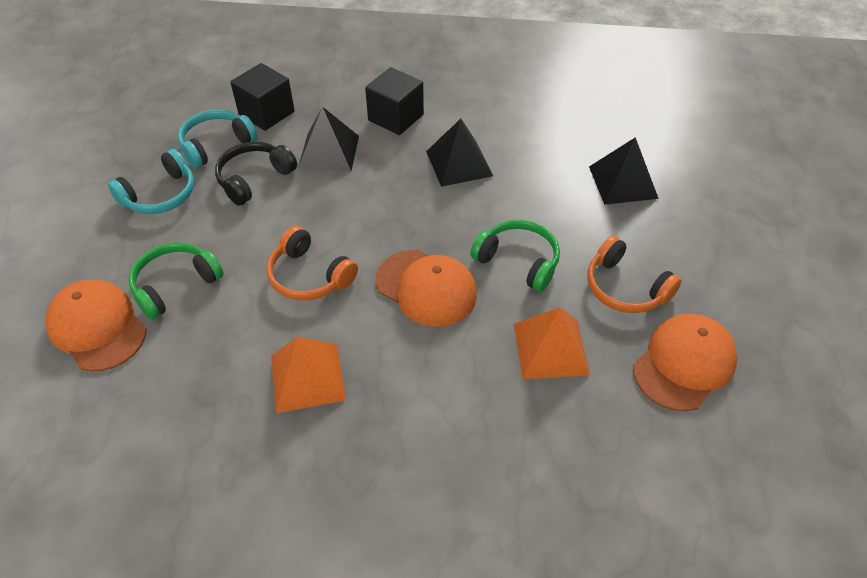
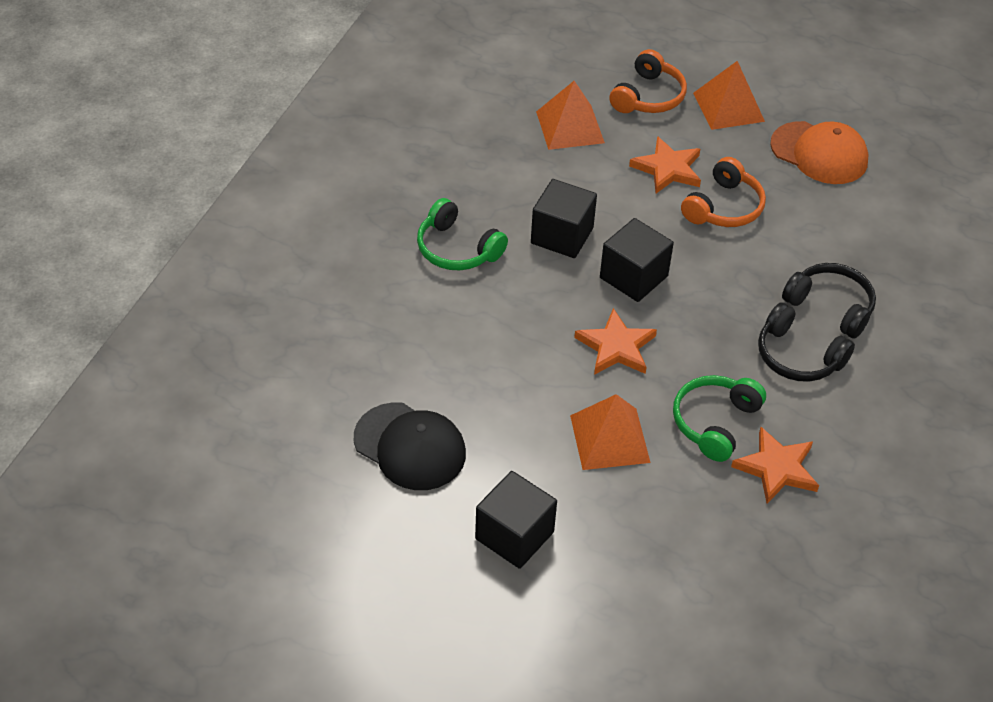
black cap: 0 -> 1
black cube: 2 -> 3
black headphones: 1 -> 2
black pyramid: 3 -> 0
orange cap: 3 -> 1
orange pyramid: 2 -> 3
orange star: 0 -> 3
turquoise headphones: 2 -> 0

